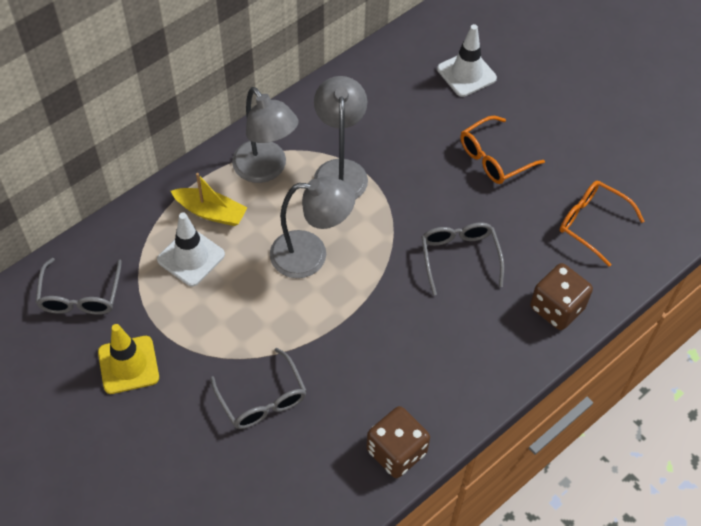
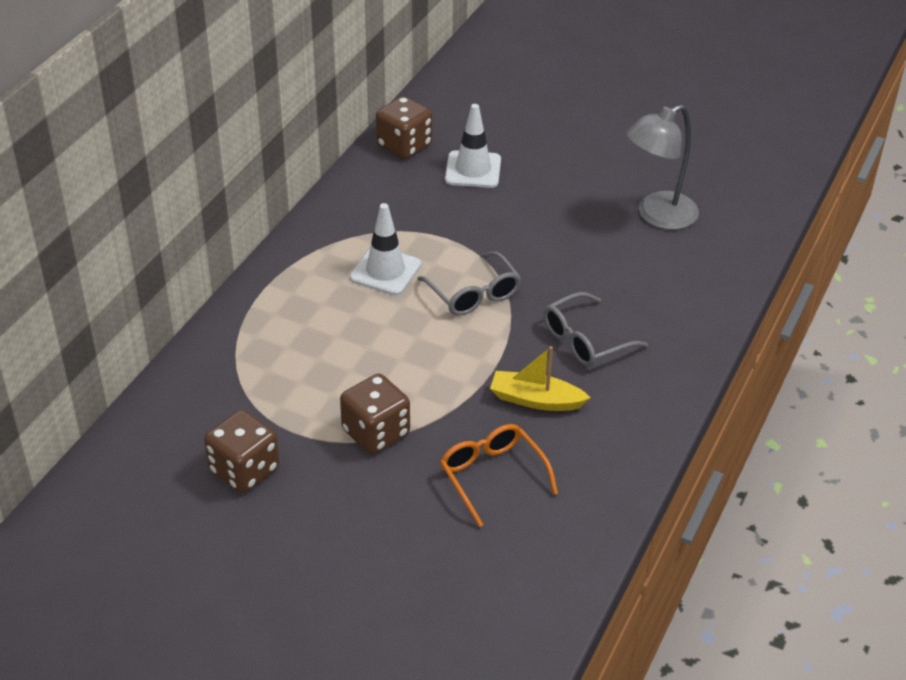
brown dice: 2 -> 3
grey glasses: 3 -> 2
grey lamp: 3 -> 1
orange glasses: 2 -> 1
yellow traffic cone: 1 -> 0

